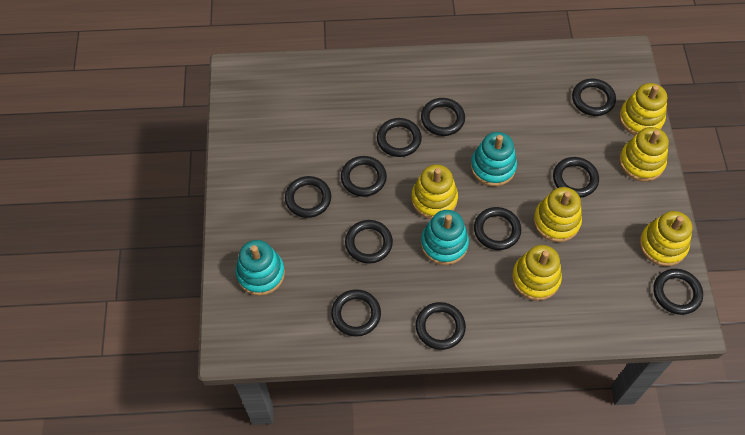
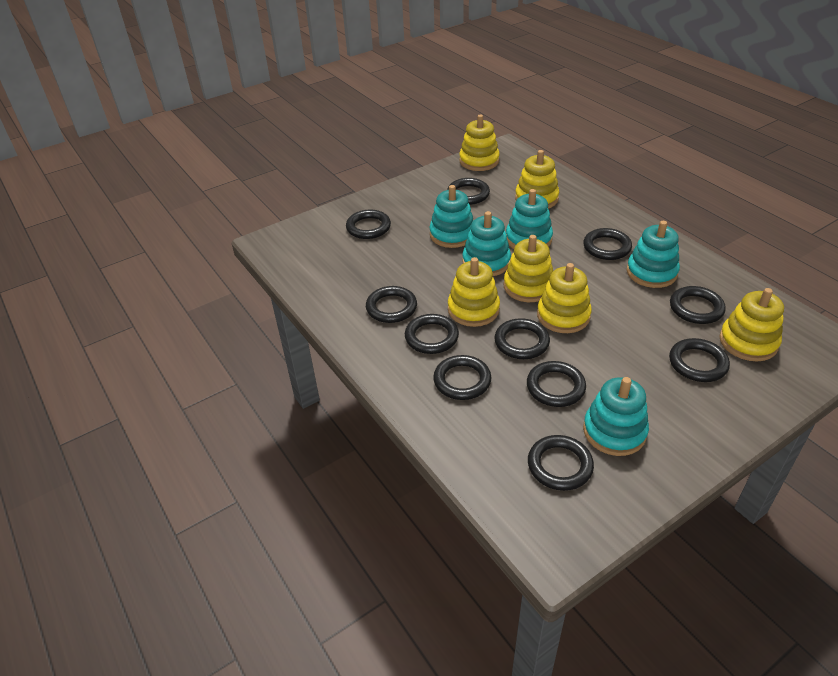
turquoise stacking toy: 3 -> 5

